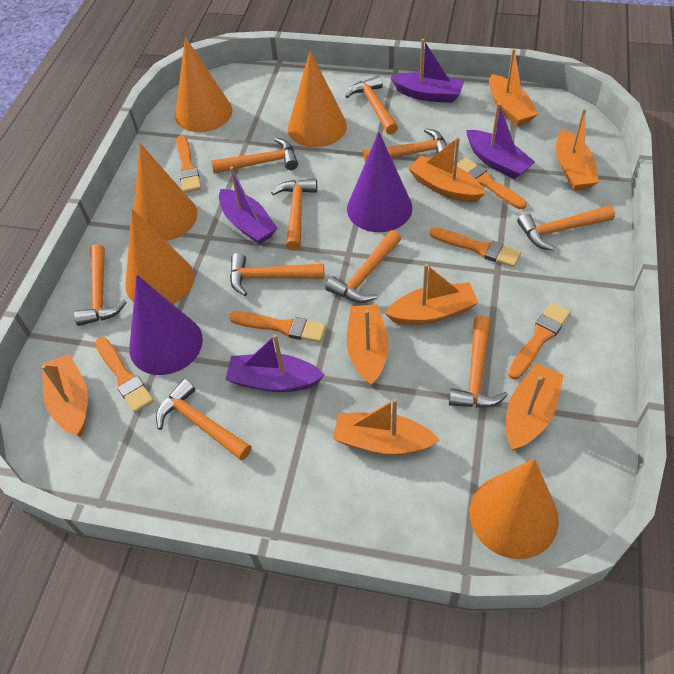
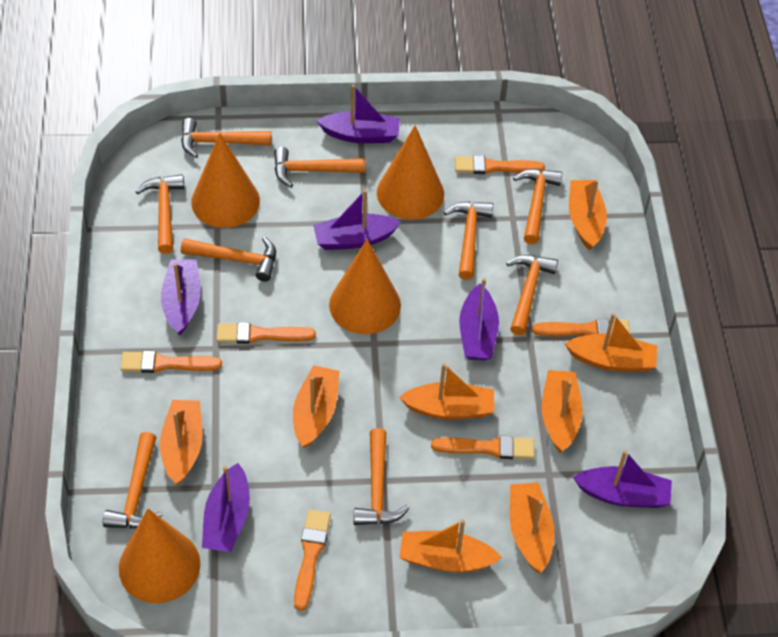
orange cone: 5 -> 4
orange hammer: 10 -> 9
purple boat: 4 -> 6
purple cone: 2 -> 0

